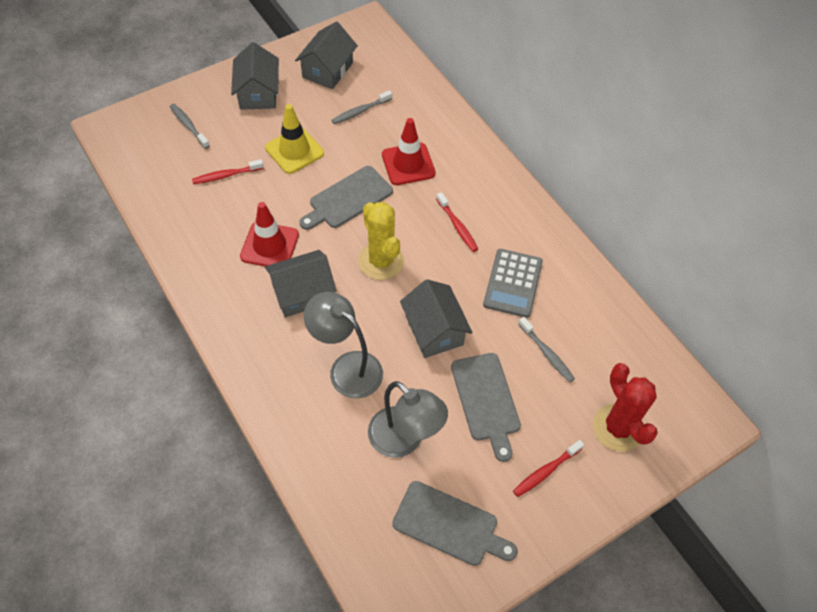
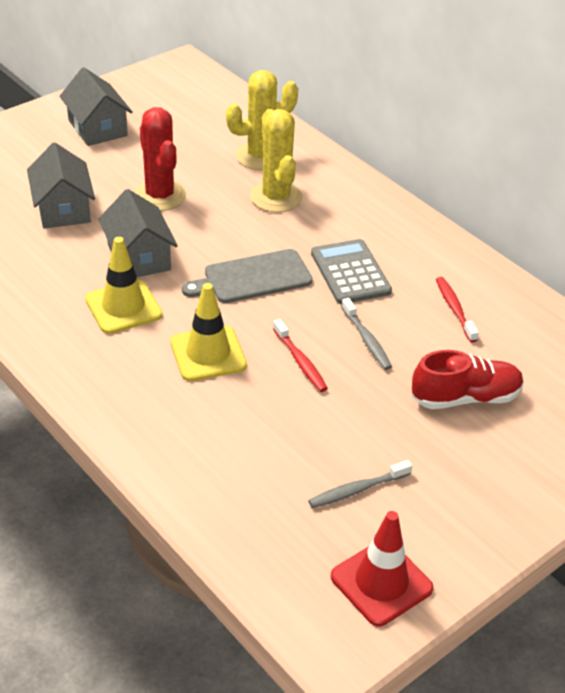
grey cutting board: 3 -> 1
grey house: 4 -> 3
grey lamp: 2 -> 0
grey toothbrush: 3 -> 2
red shoe: 0 -> 1
red toothbrush: 3 -> 2
red traffic cone: 2 -> 1
yellow cactus: 1 -> 2
yellow traffic cone: 1 -> 2

